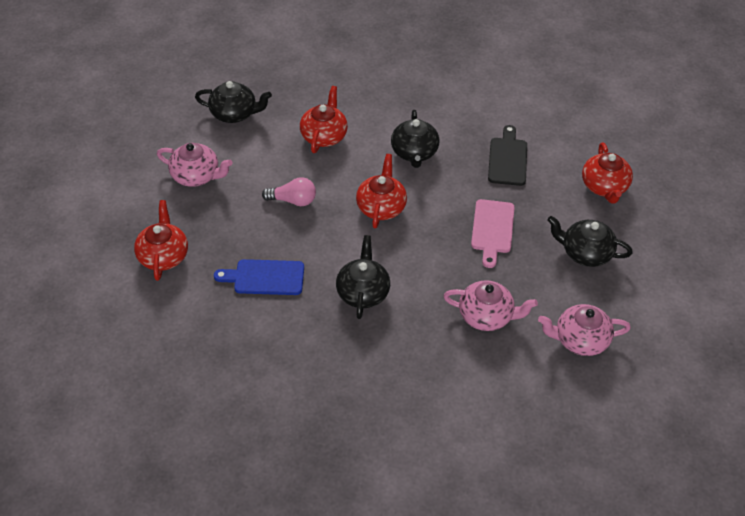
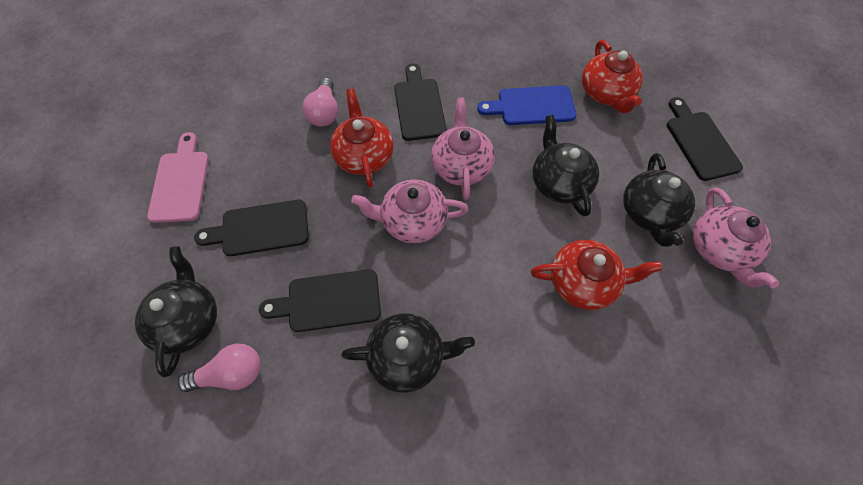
black cutting board: 1 -> 4
pink light bulb: 1 -> 2
red teapot: 4 -> 3

